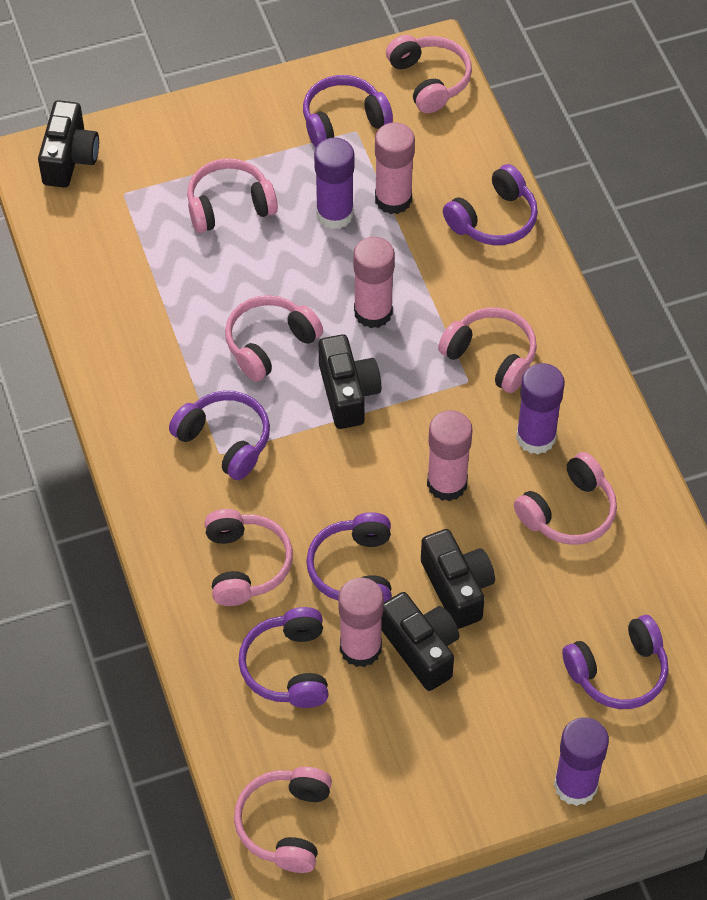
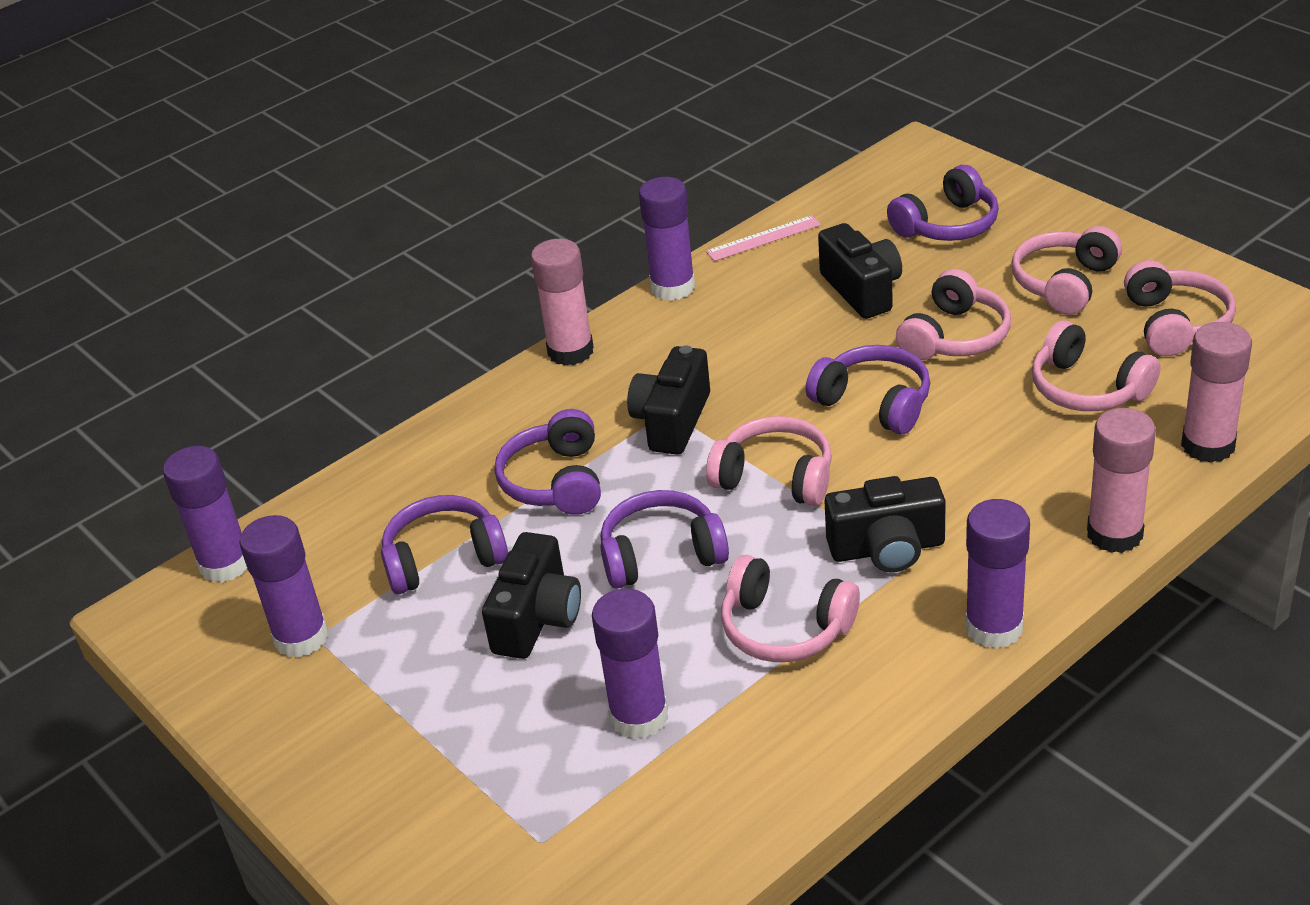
pink glue stick: 4 -> 3
pink headphones: 7 -> 6
pink ruler: 0 -> 1
purple glue stick: 3 -> 5
purple headphones: 6 -> 5

